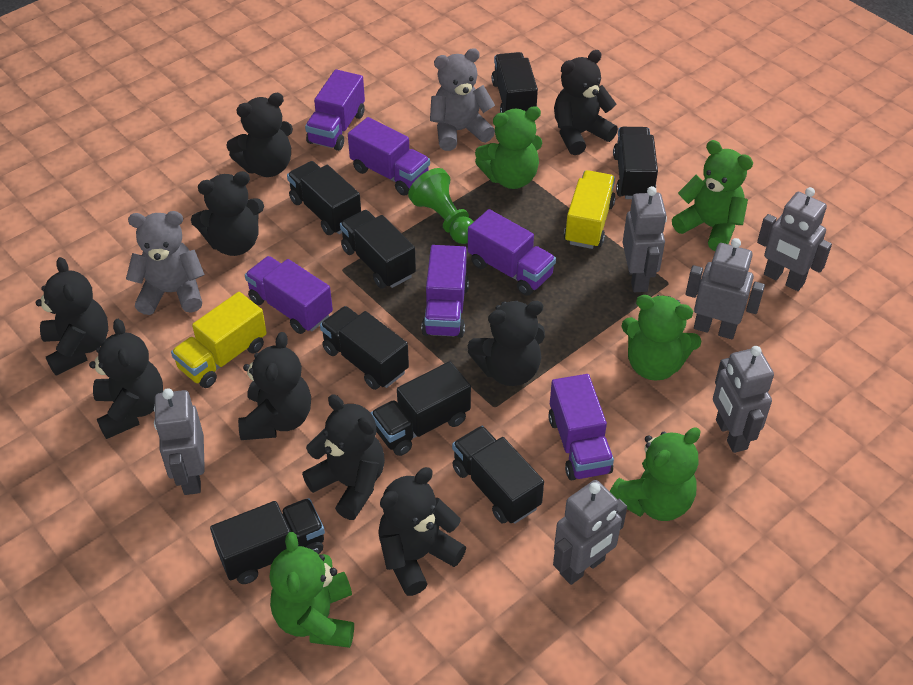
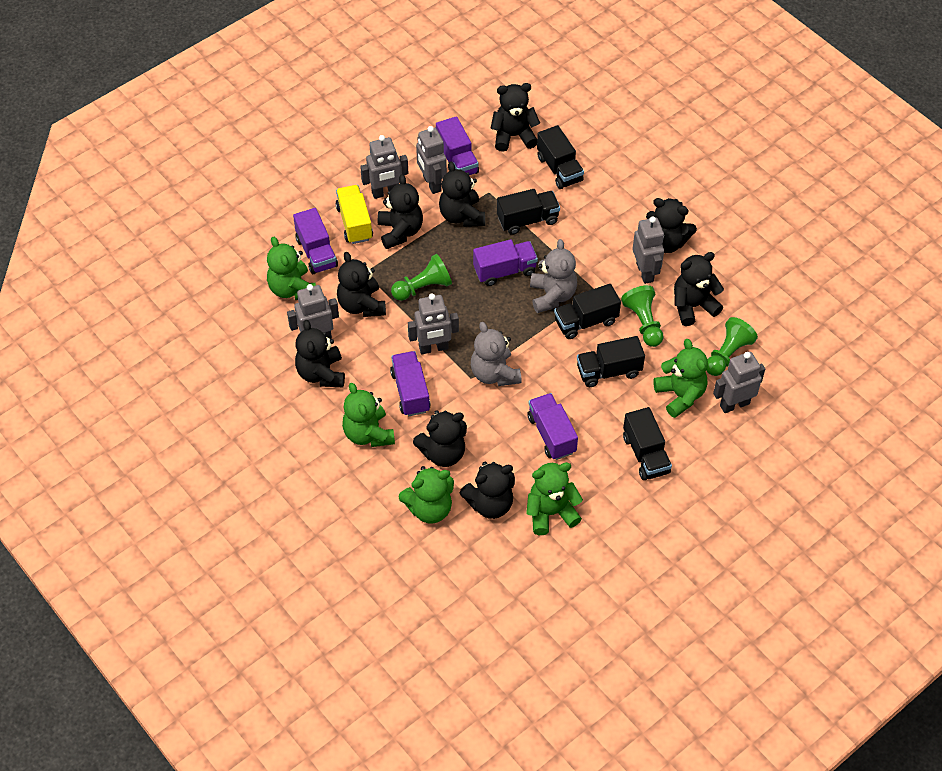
black truck: 8 -> 5
green pawn: 1 -> 3
purple truck: 6 -> 5
yellow truck: 2 -> 1

